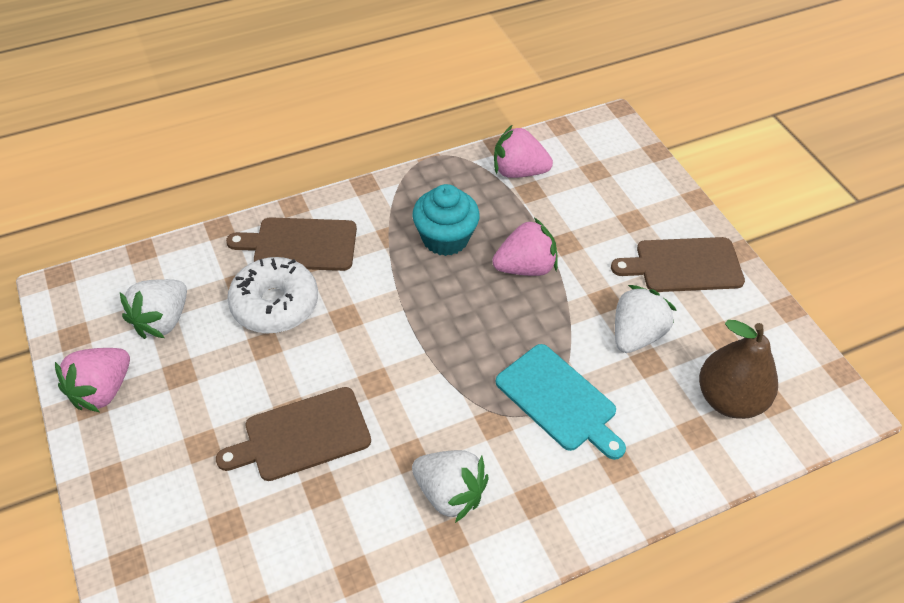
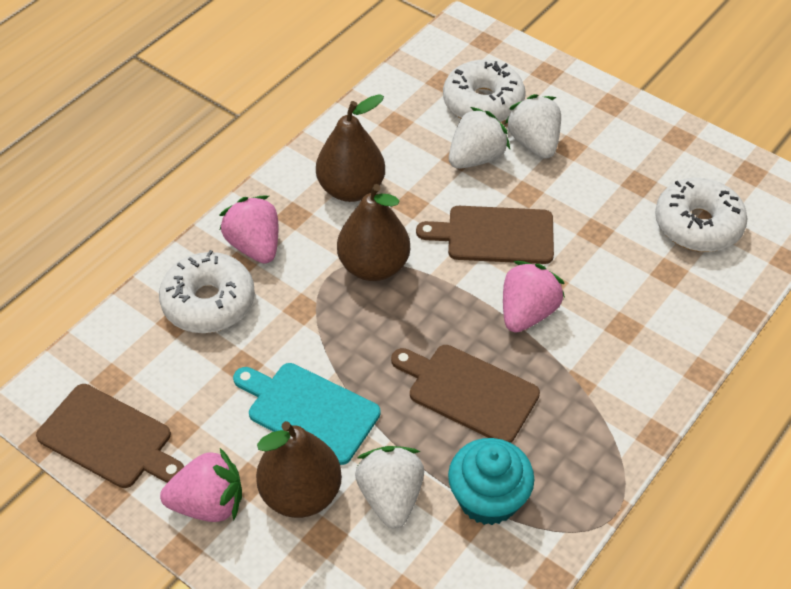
brown pear: 1 -> 3
white donut: 1 -> 3

